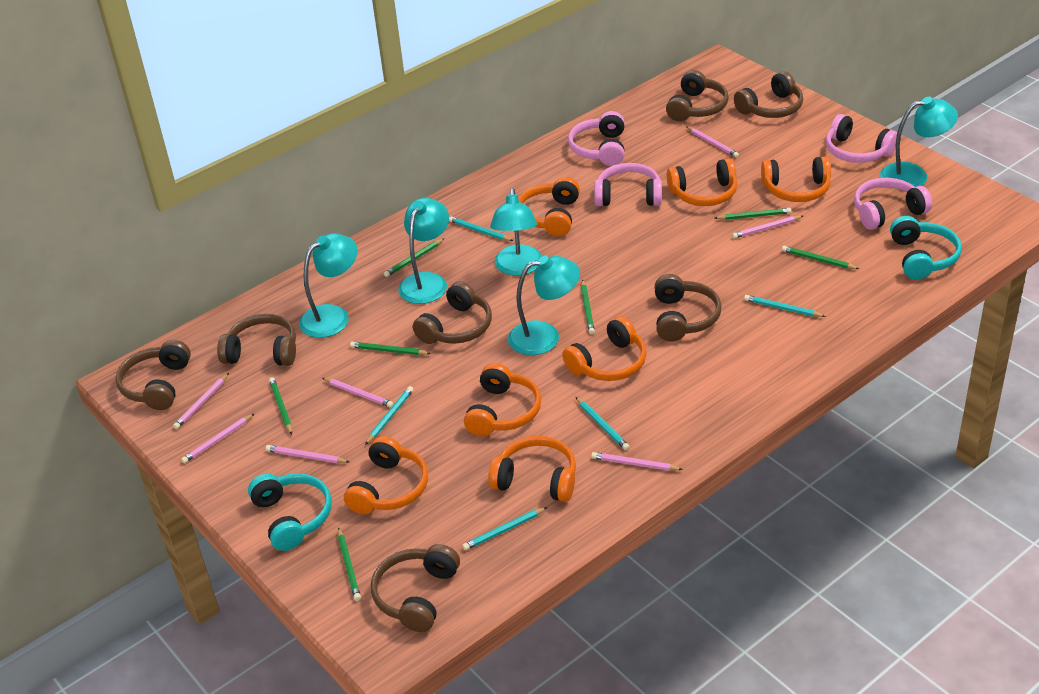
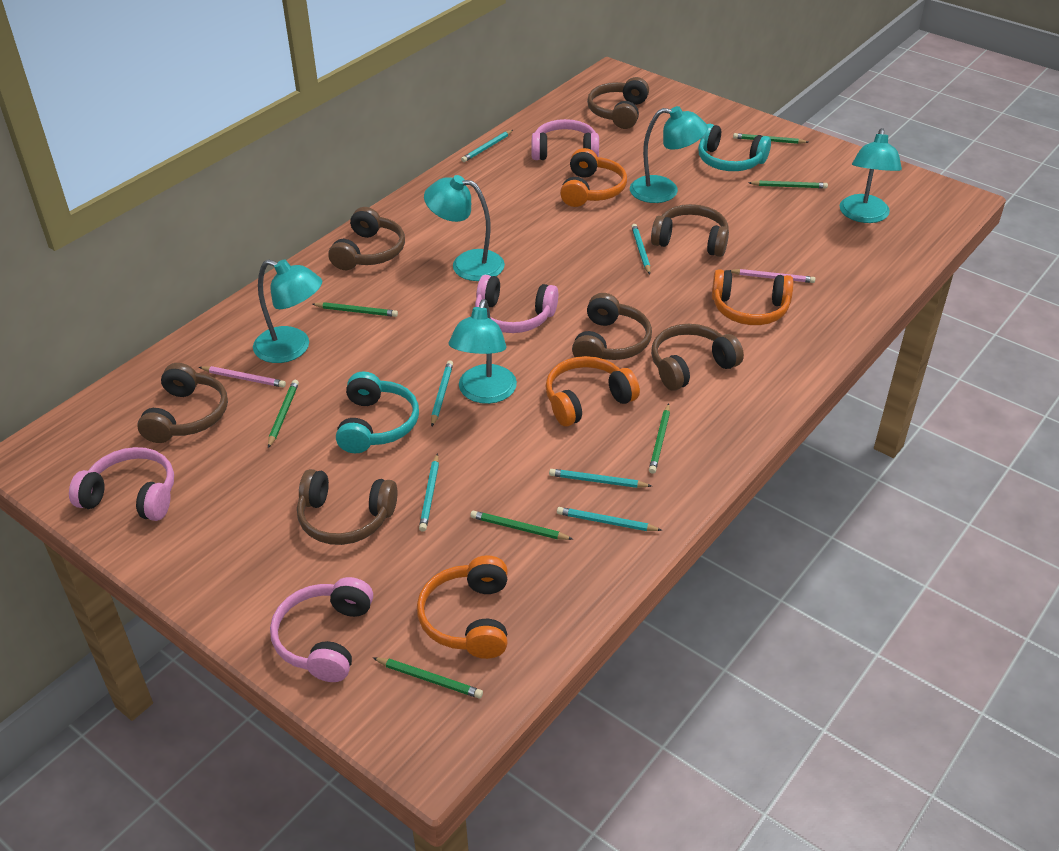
orange headphones: 7 -> 4
pink pencil: 7 -> 2
turquoise pencil: 5 -> 6

